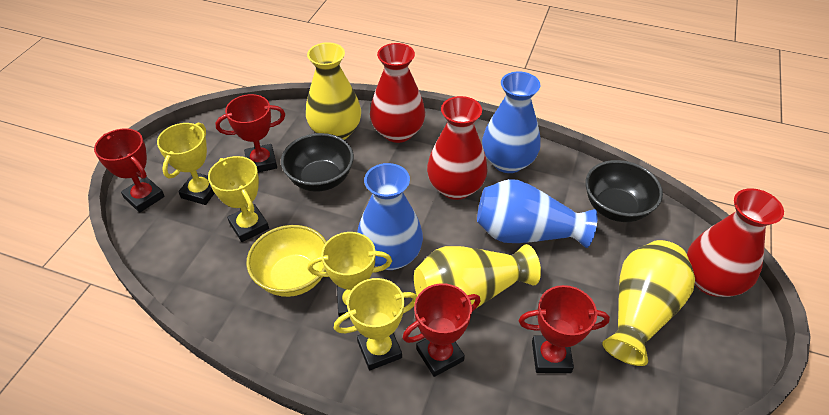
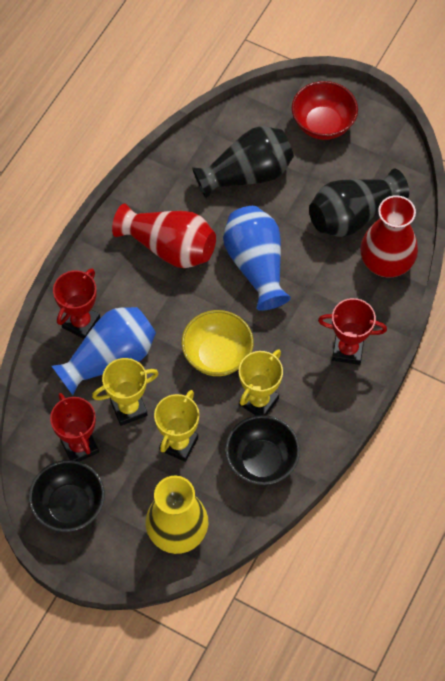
black vase: 0 -> 2
blue vase: 3 -> 2
red bowl: 0 -> 1
red trophy: 4 -> 3
red vase: 3 -> 2
yellow trophy: 4 -> 3
yellow vase: 3 -> 1

